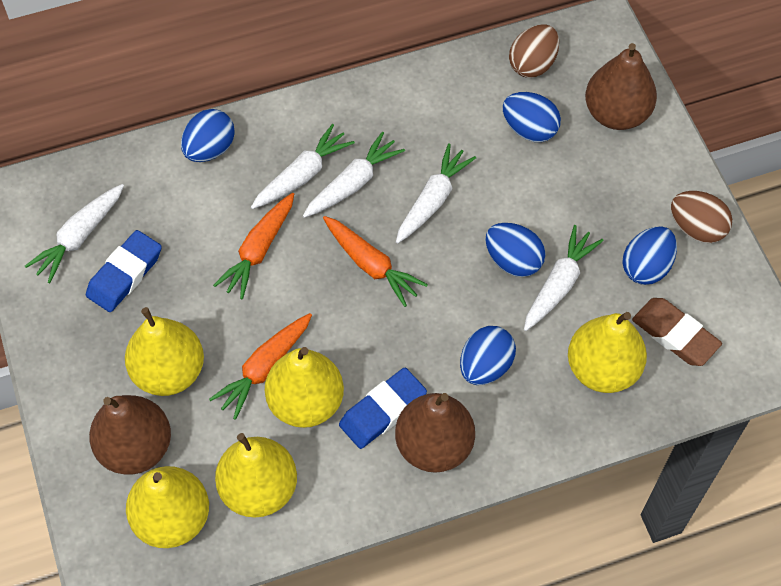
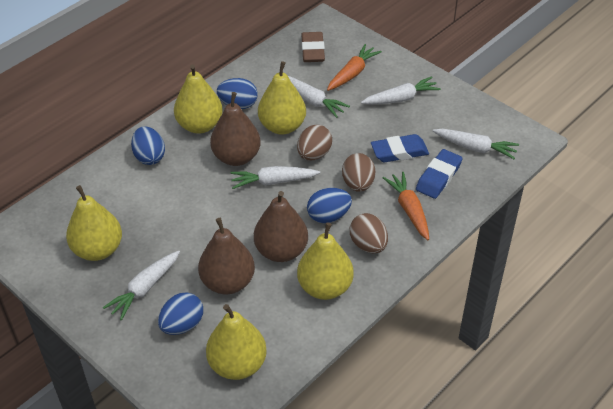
blue egg: 5 -> 4
brown egg: 2 -> 3
orange carrot: 3 -> 2

